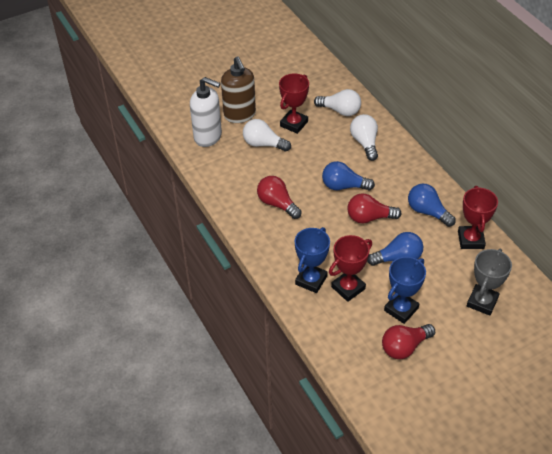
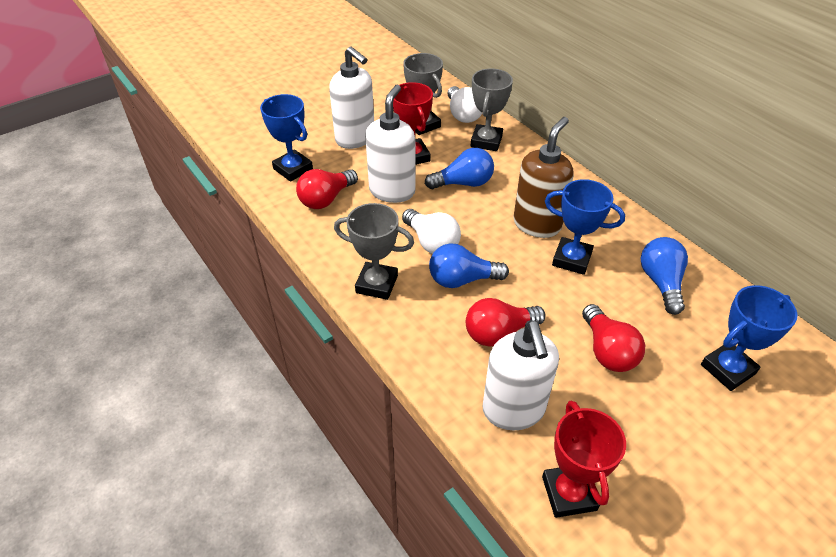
blue trophy: 2 -> 3
grey trophy: 1 -> 3
red trophy: 3 -> 2
white light bulb: 3 -> 2
white soap dispenser: 1 -> 3

